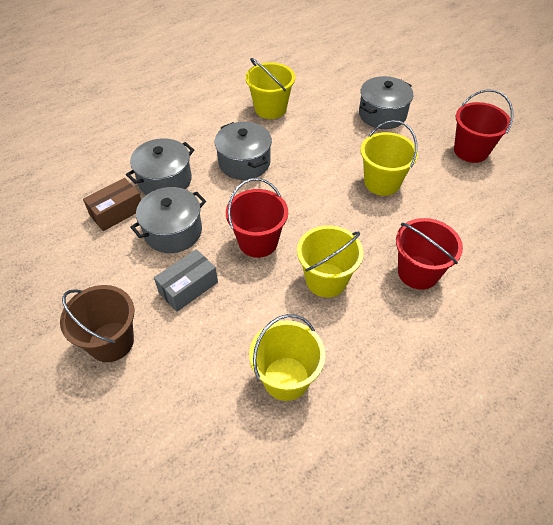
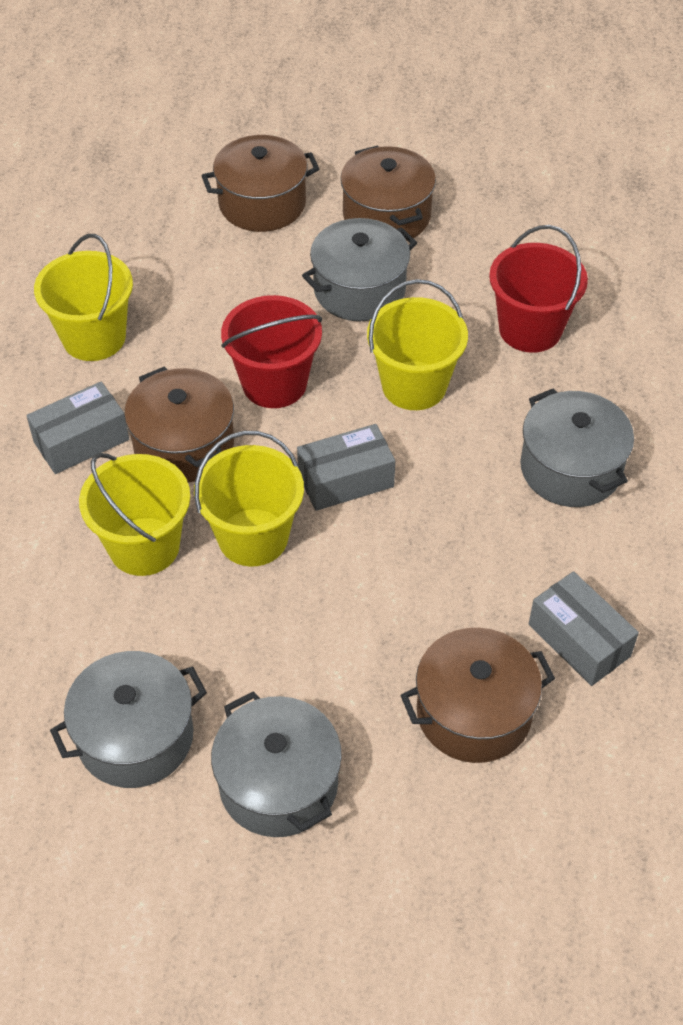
brown box: 1 -> 0
brown bucket: 1 -> 0
brown pot: 0 -> 4
grey box: 1 -> 3
red bucket: 3 -> 2

